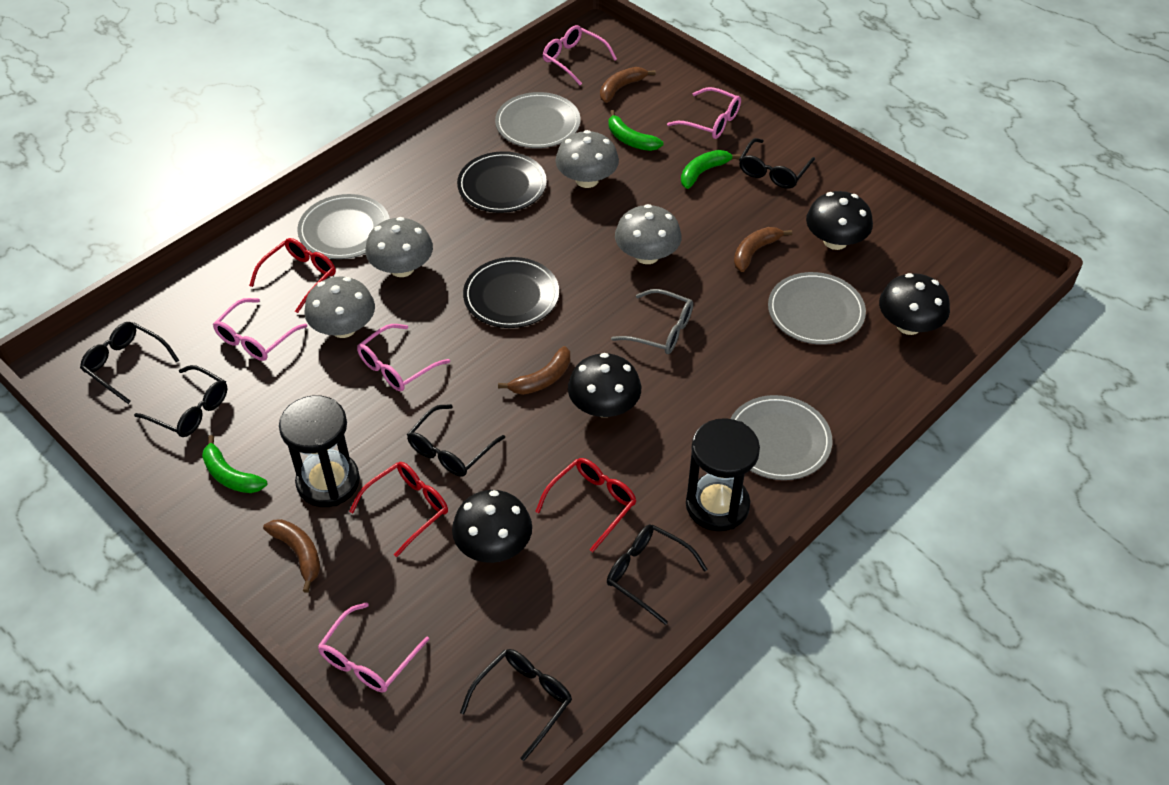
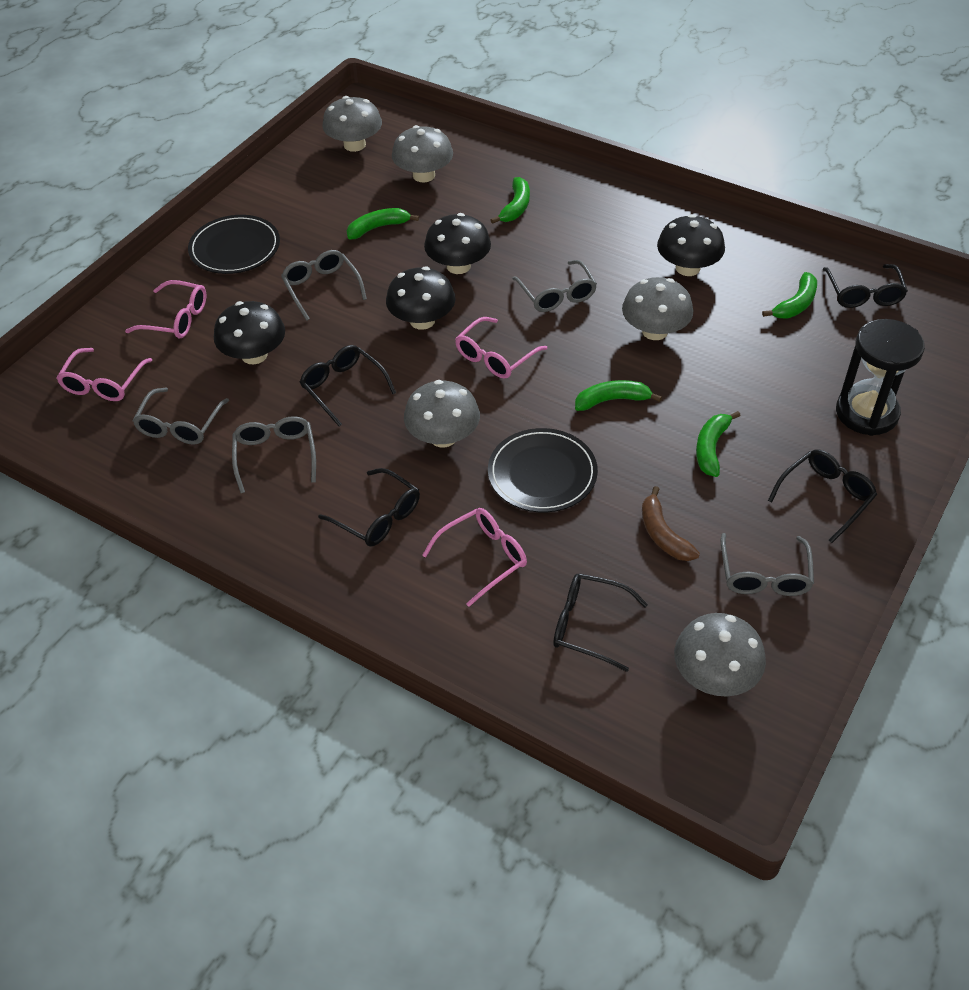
black glasses: 6 -> 5
black hourglass: 2 -> 1
brown banana: 4 -> 1
green banana: 3 -> 5
grey glasses: 1 -> 5
grey mushroom: 4 -> 5
grey plate: 4 -> 0
pink glasses: 5 -> 4
red glasses: 3 -> 0

